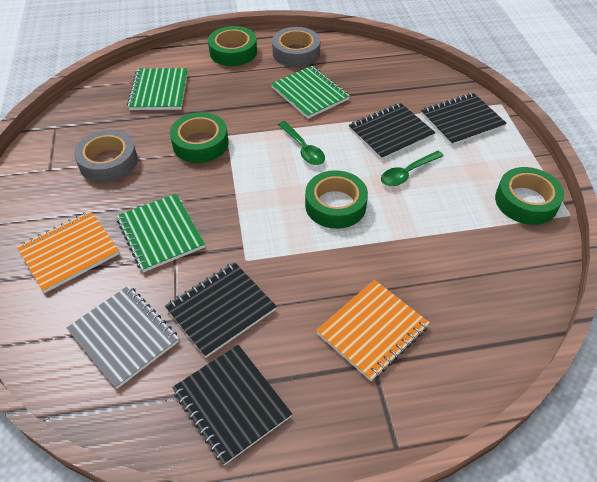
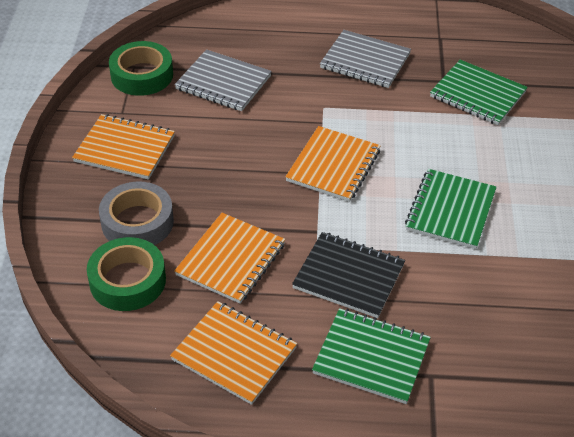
black notebook: 4 -> 1
green spoon: 2 -> 0
green tape: 4 -> 2
grey notebook: 1 -> 2
grey tape: 2 -> 1
orange notebook: 2 -> 4

